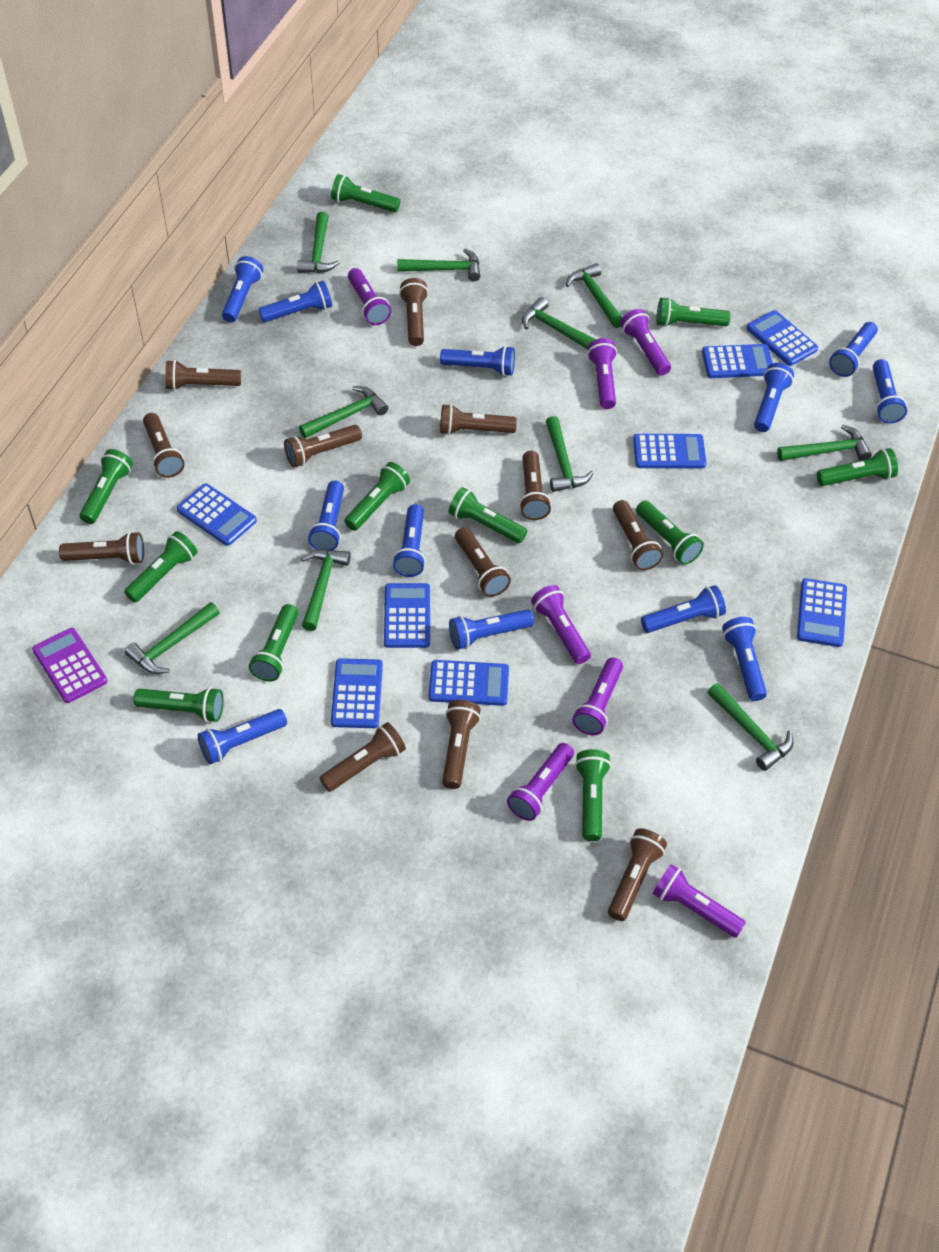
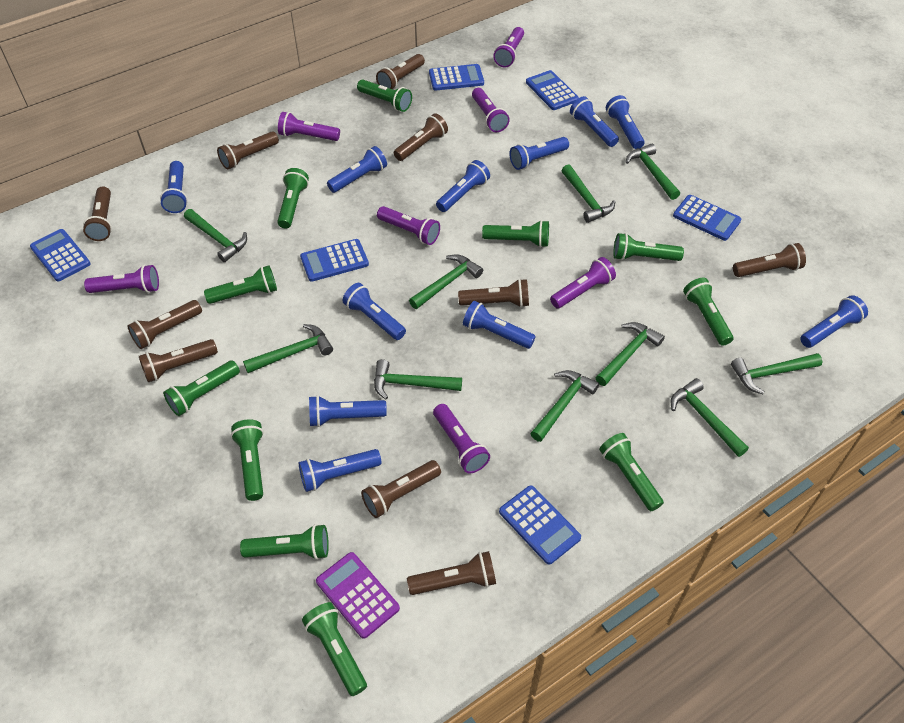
blue calculator: 8 -> 6
blue flashlight: 12 -> 11
brown flashlight: 12 -> 10

